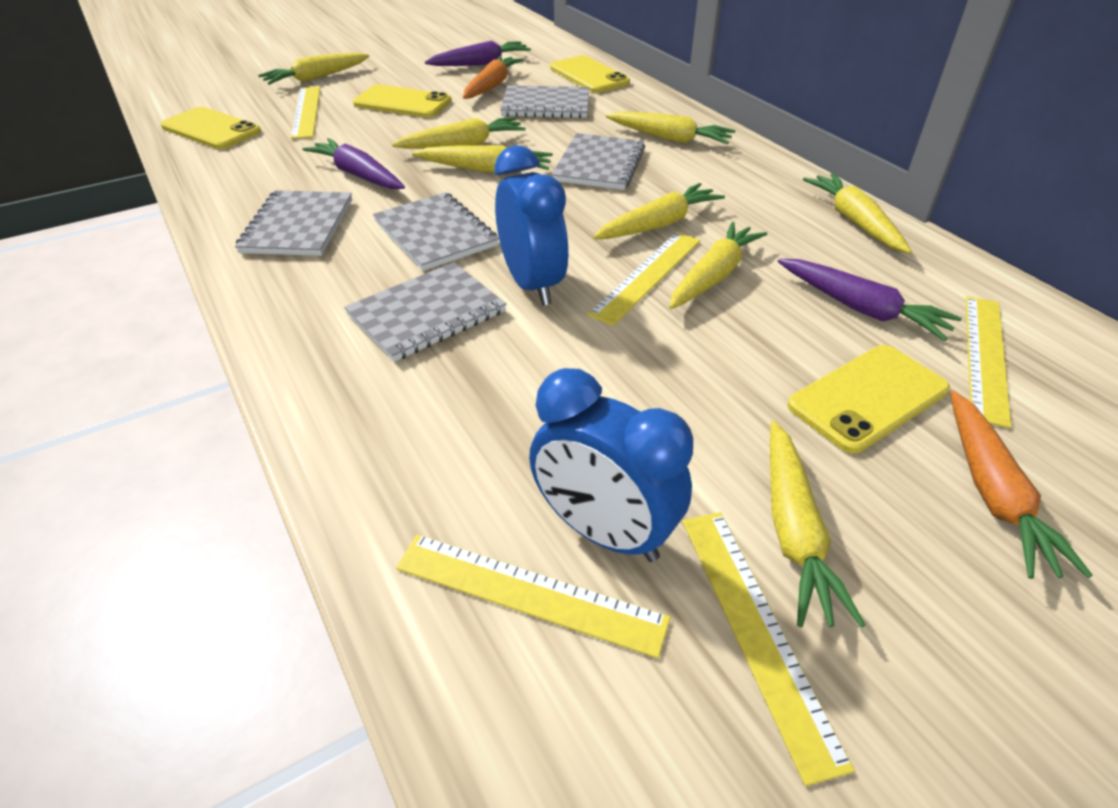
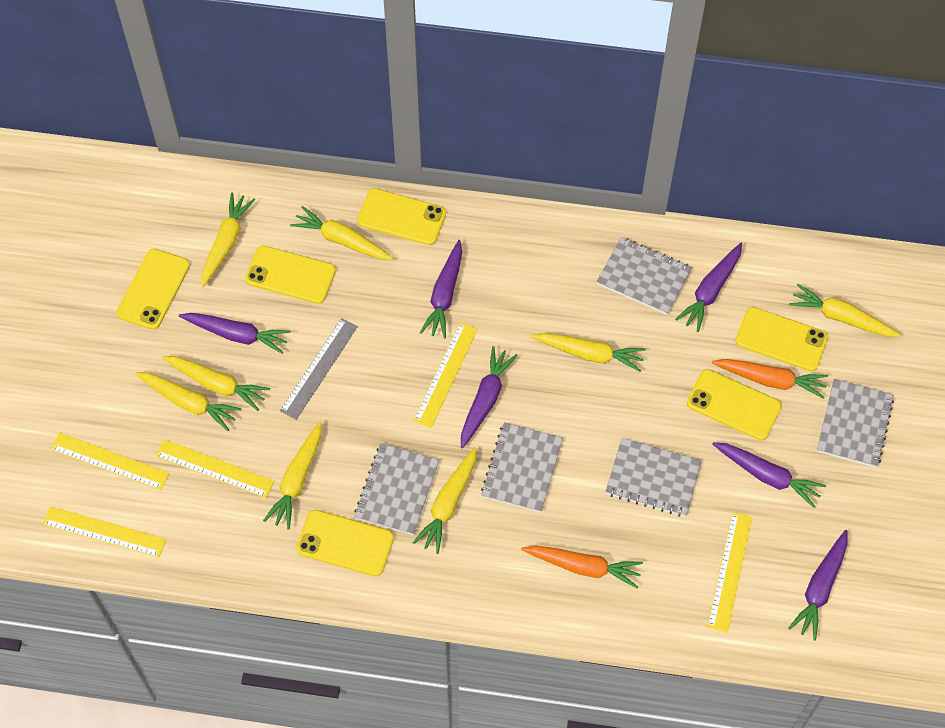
blue clock: 2 -> 0
grey ruler: 0 -> 1
purple carrot: 3 -> 6
yellow phone: 4 -> 6

